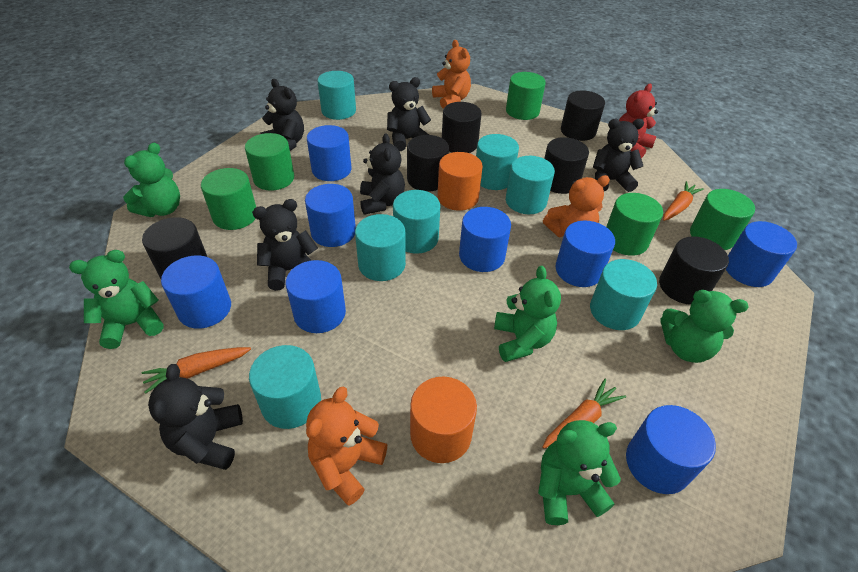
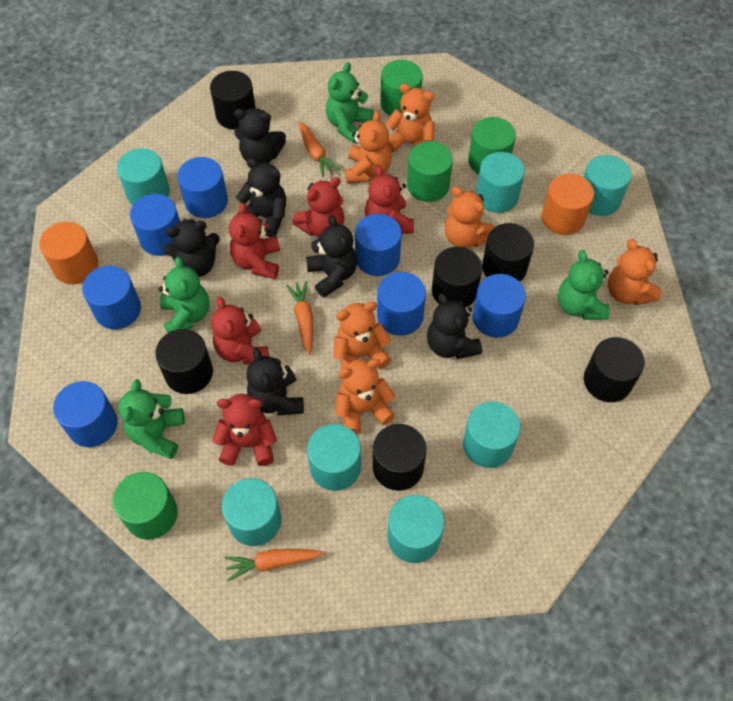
blue cylinder: 8 -> 7
green cylinder: 5 -> 4
green teddy bear: 5 -> 4
orange teddy bear: 3 -> 6
red teddy bear: 1 -> 5

